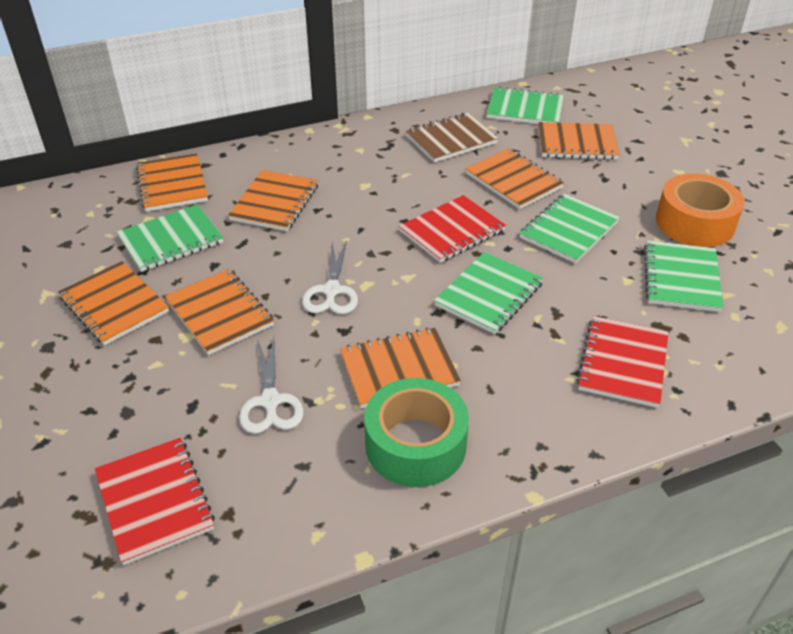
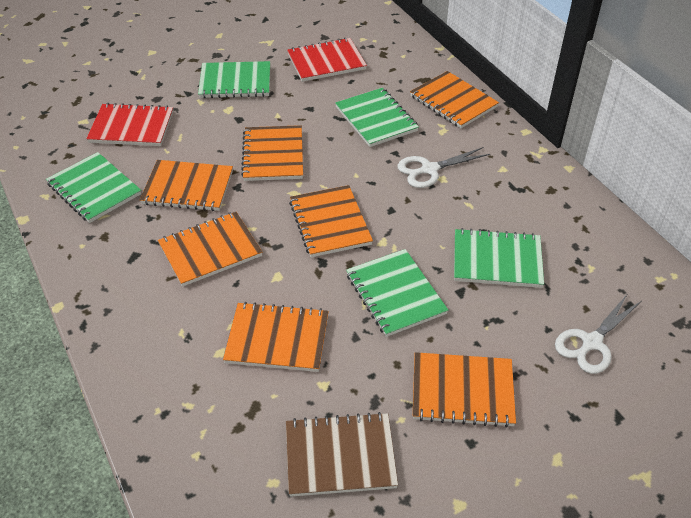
green tape: 1 -> 0
orange tape: 1 -> 0
red notebook: 3 -> 2

